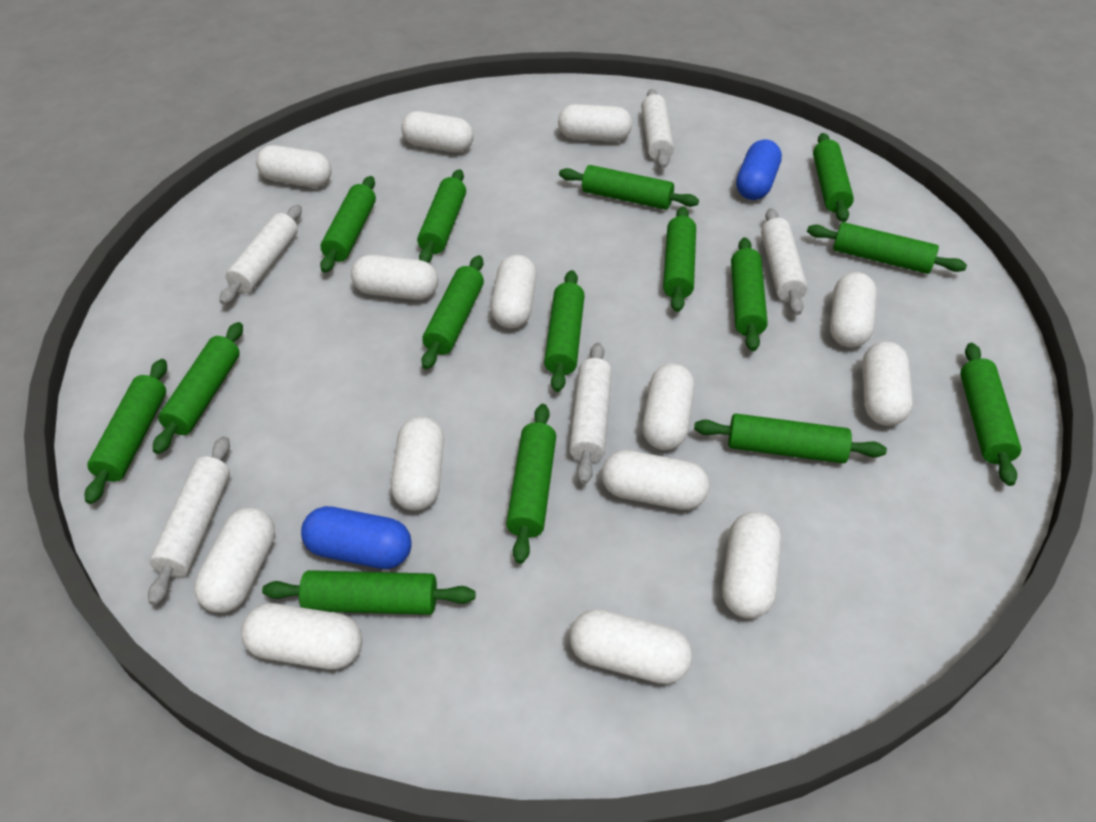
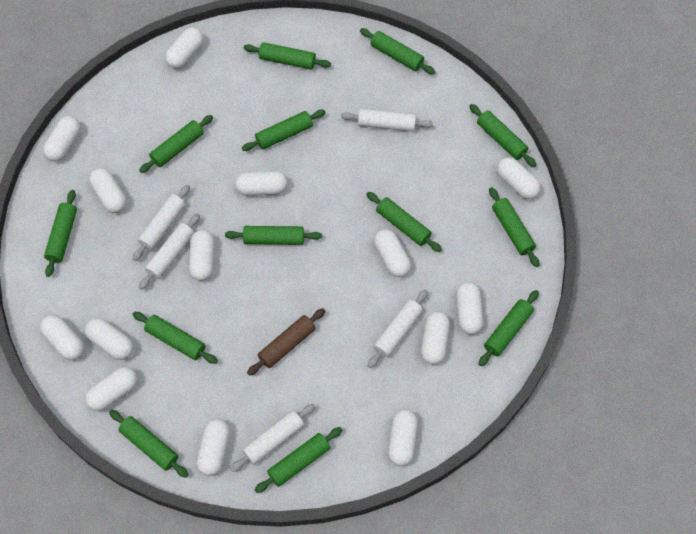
blue capsule: 2 -> 0
brown rolling pin: 0 -> 1
green rolling pin: 15 -> 13

